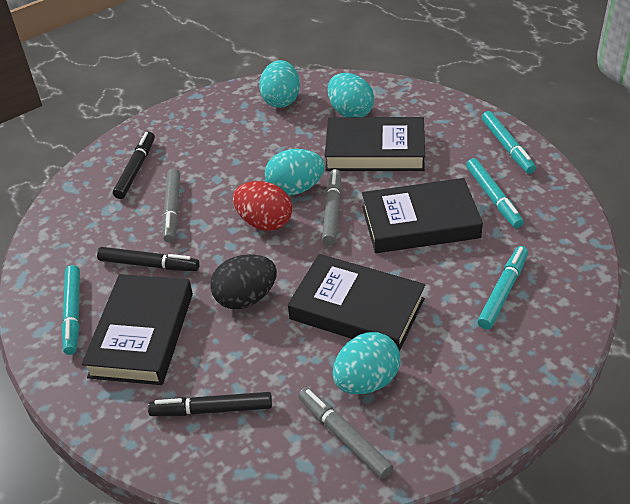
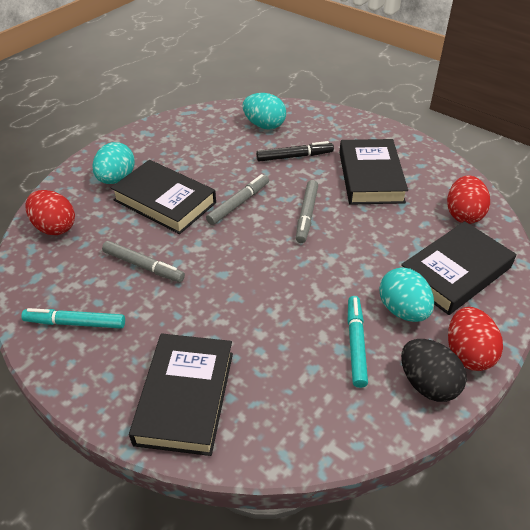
black marker: 3 -> 1
red egg: 1 -> 3
turquoise egg: 4 -> 3
turquoise marker: 4 -> 2

